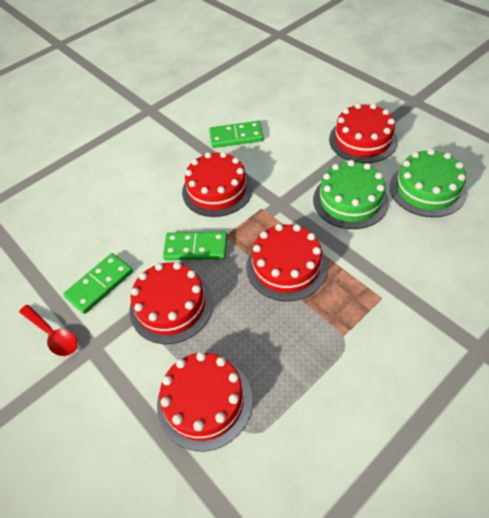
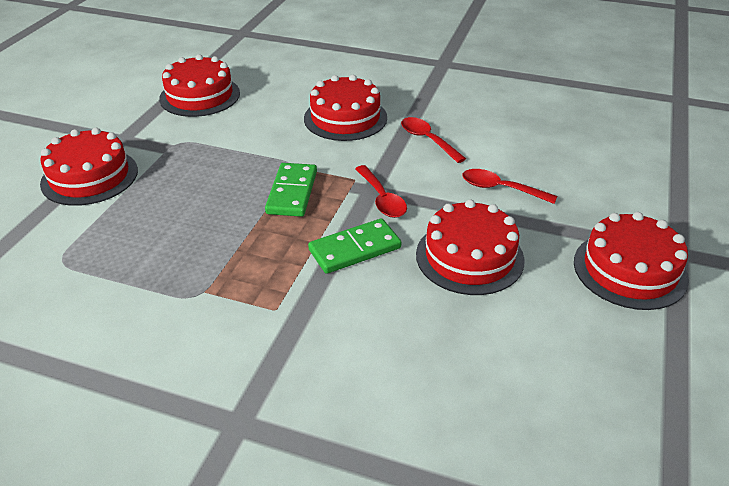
green cake: 2 -> 0
green domino: 3 -> 2
red spoon: 1 -> 3

